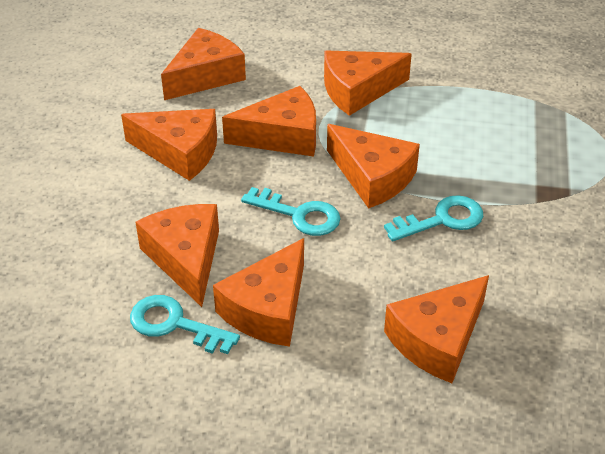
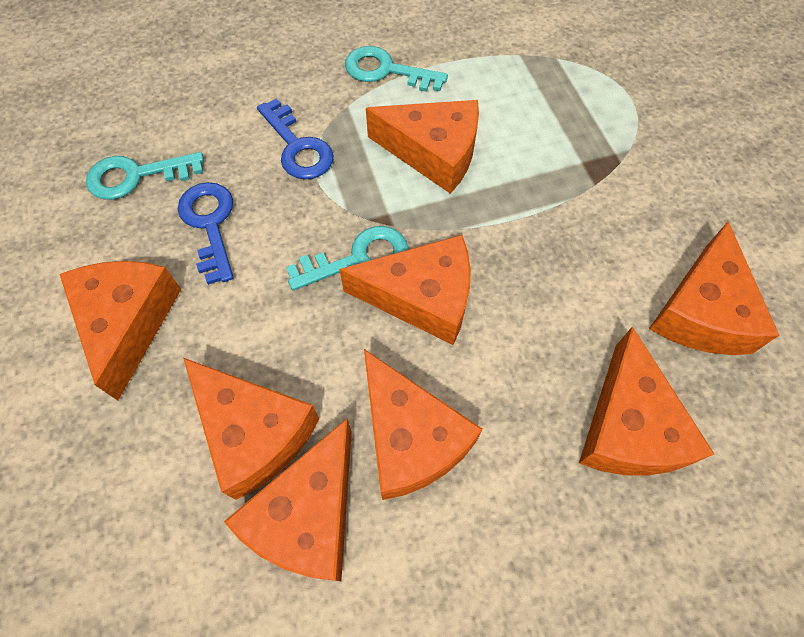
blue key: 0 -> 2

